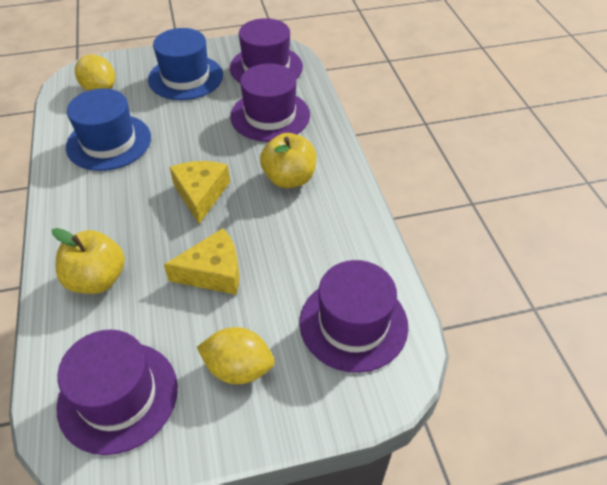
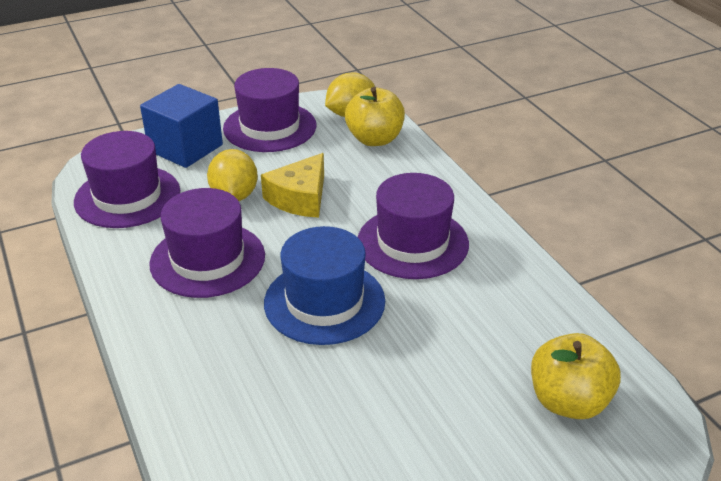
blue cube: 0 -> 1
blue hat: 2 -> 1
yellow cheese: 2 -> 1

